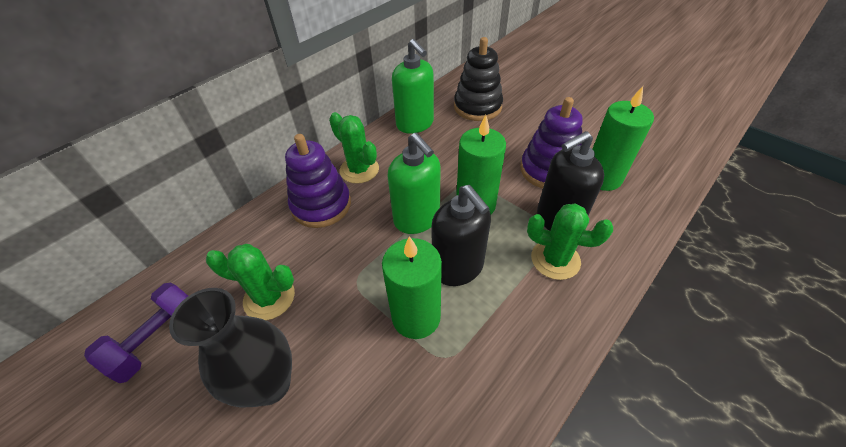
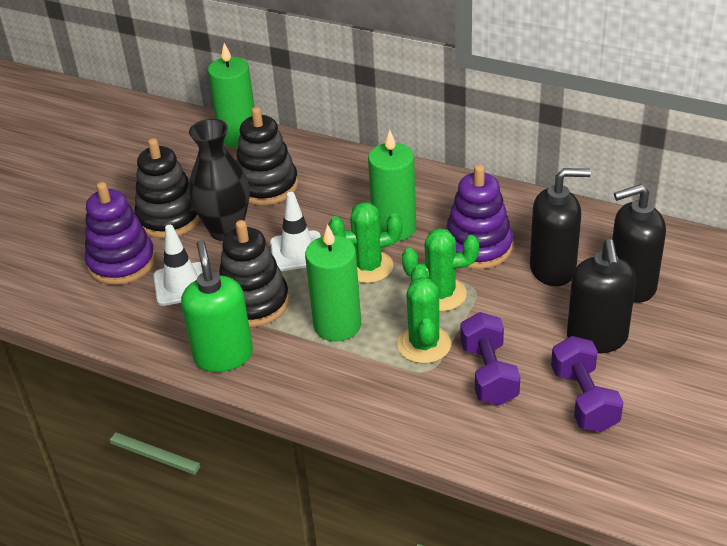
black soap dispenser: 2 -> 3
black stacking toy: 1 -> 3
green soap dispenser: 2 -> 1
purple dumbbell: 1 -> 2
white traffic cone: 0 -> 2

